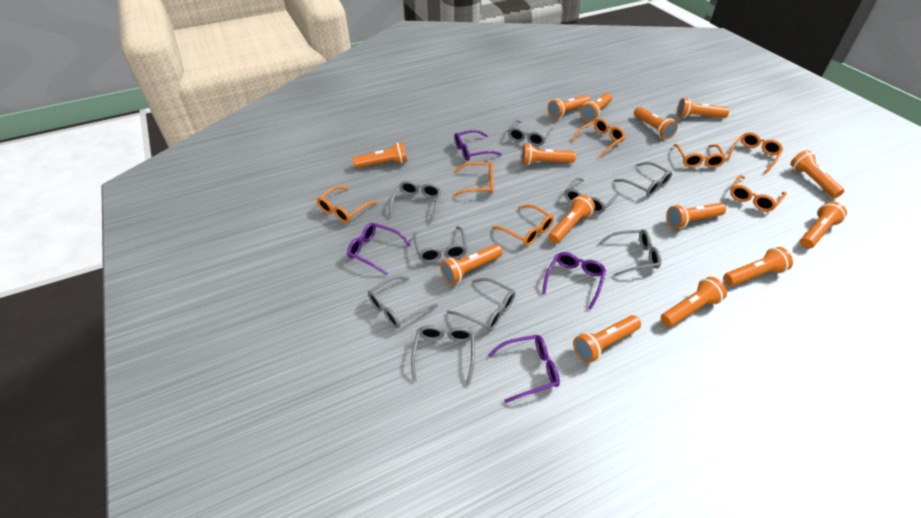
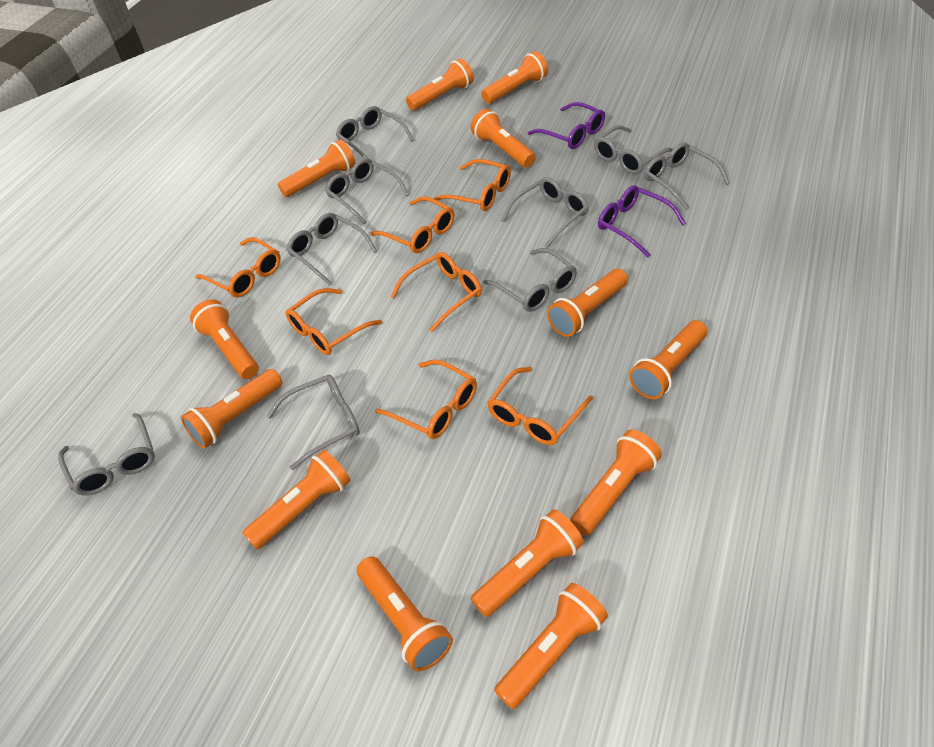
orange flashlight: 14 -> 13
purple glasses: 4 -> 2

